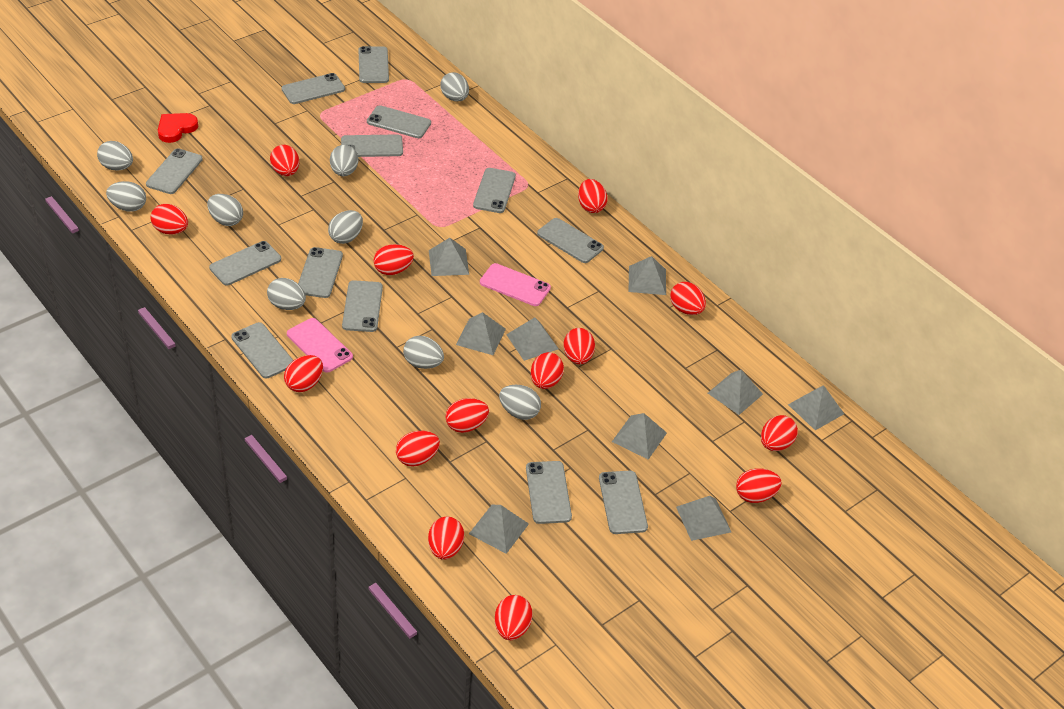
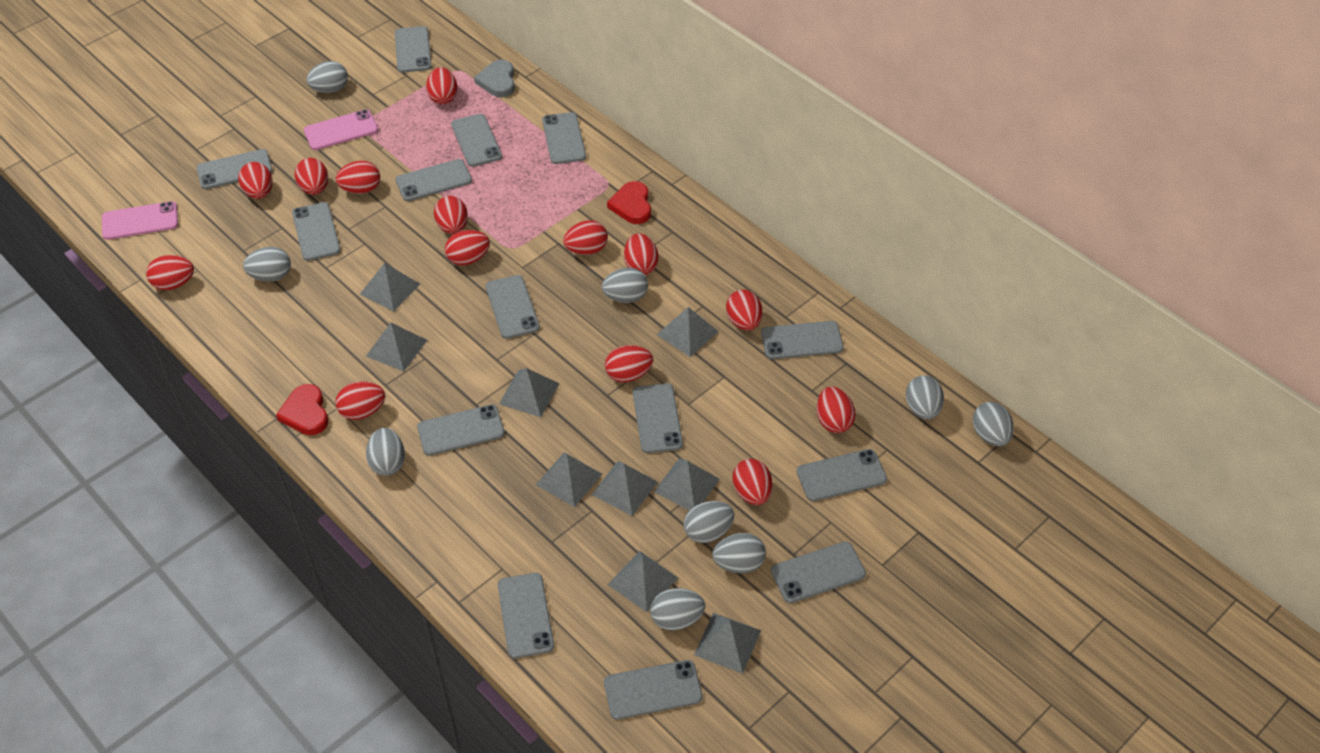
grey heart: 0 -> 1
grey phone: 13 -> 14
red heart: 1 -> 2

